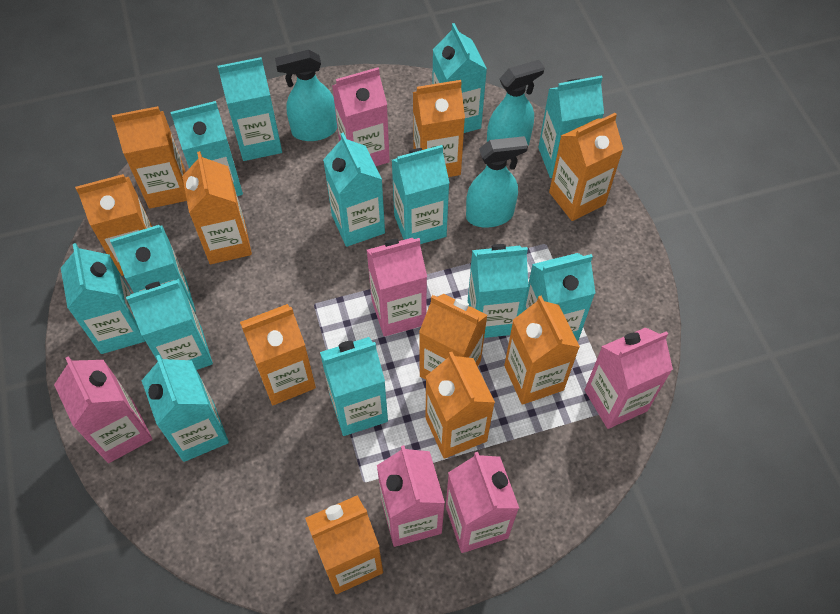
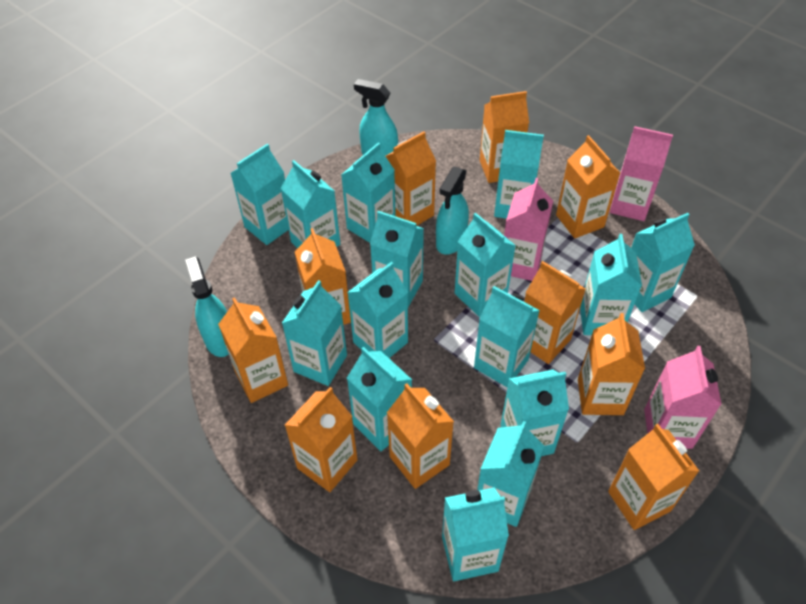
pink carton: 6 -> 3
turquoise carton: 13 -> 15

